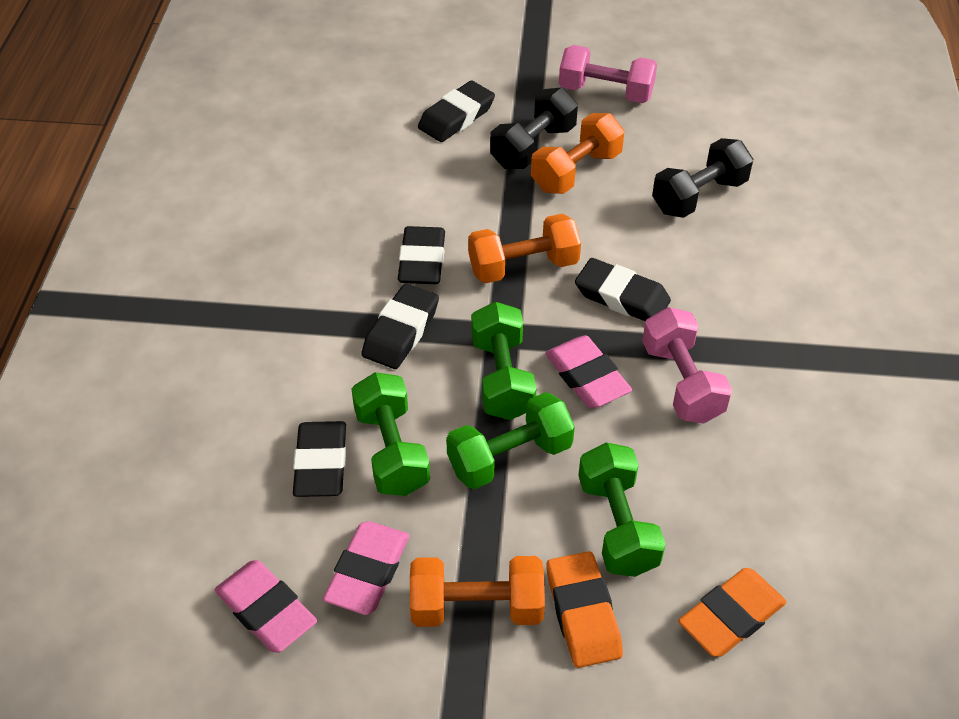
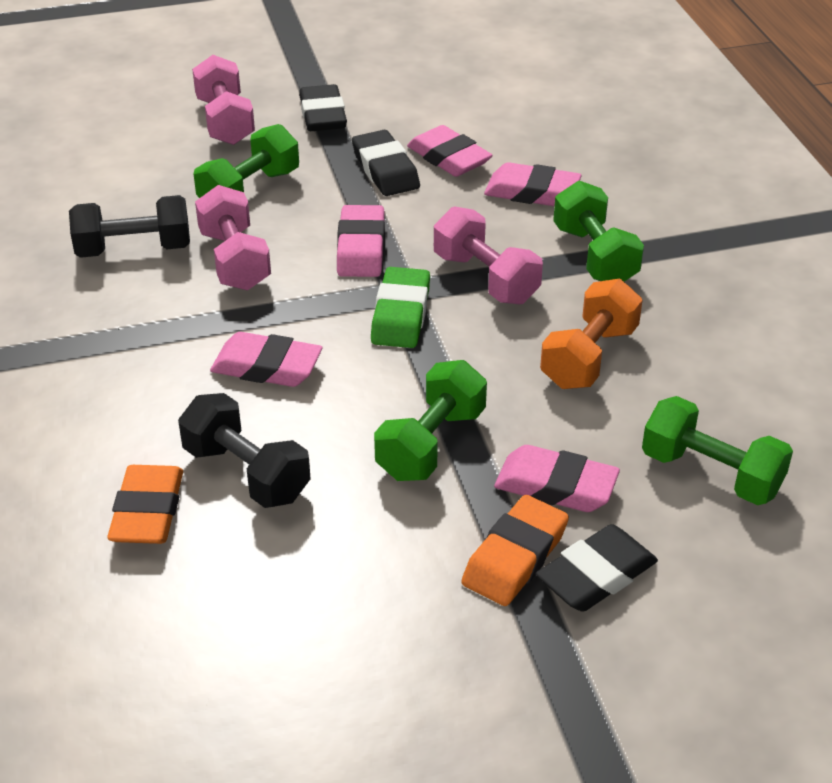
black eraser: 5 -> 3
green eraser: 0 -> 1
orange dumbbell: 3 -> 1
pink dumbbell: 2 -> 3
pink eraser: 3 -> 5

